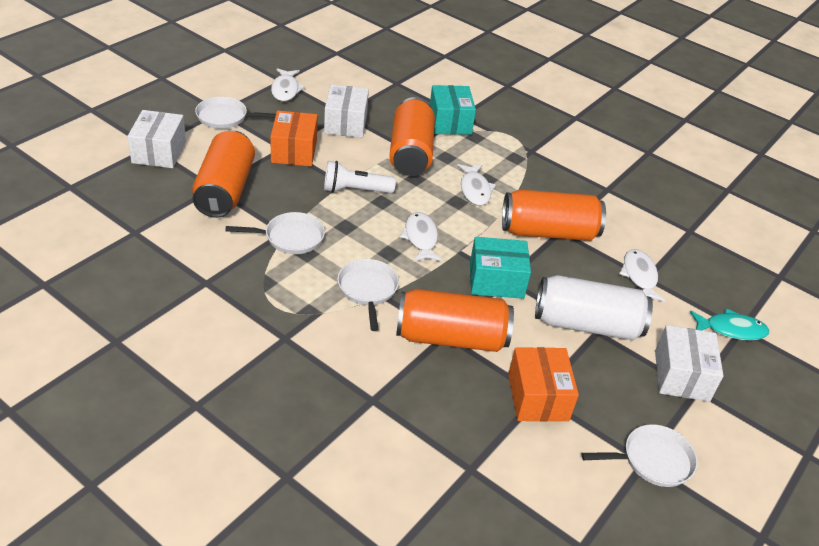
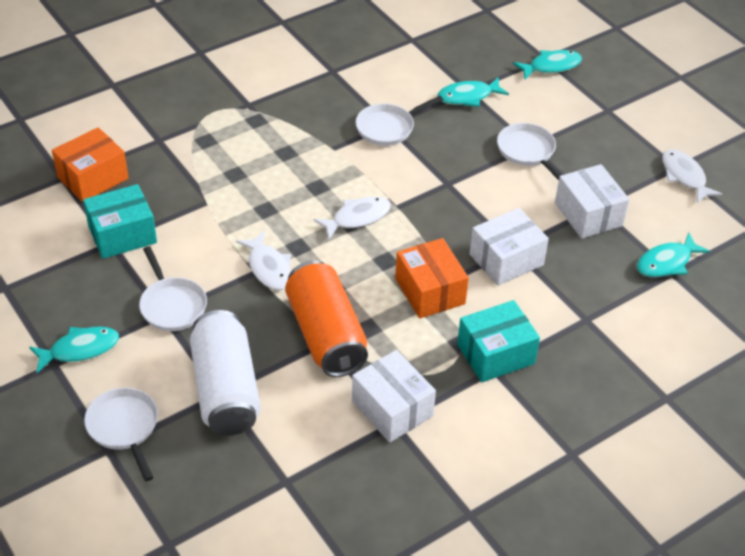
orange can: 4 -> 1
turquoise fish: 1 -> 4
white fish: 4 -> 3
white flashlight: 1 -> 0

